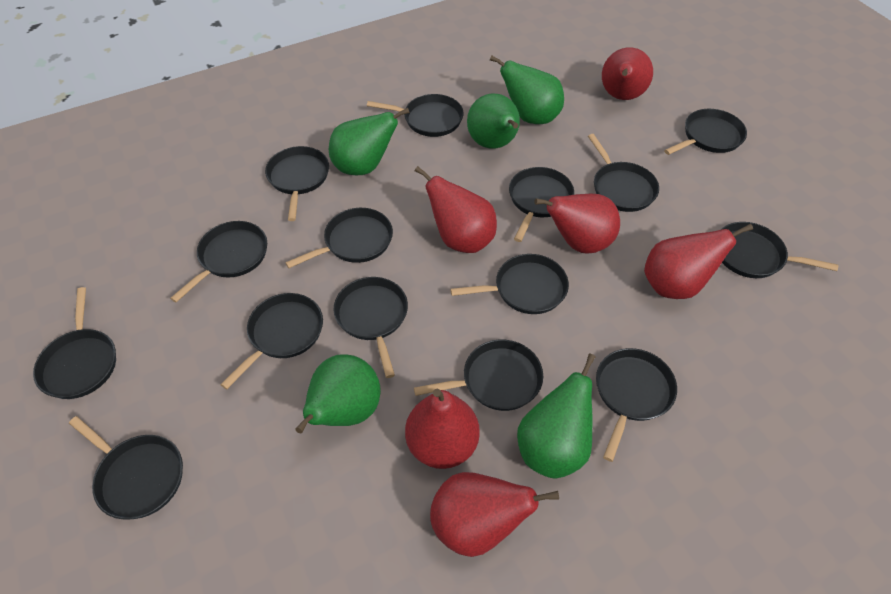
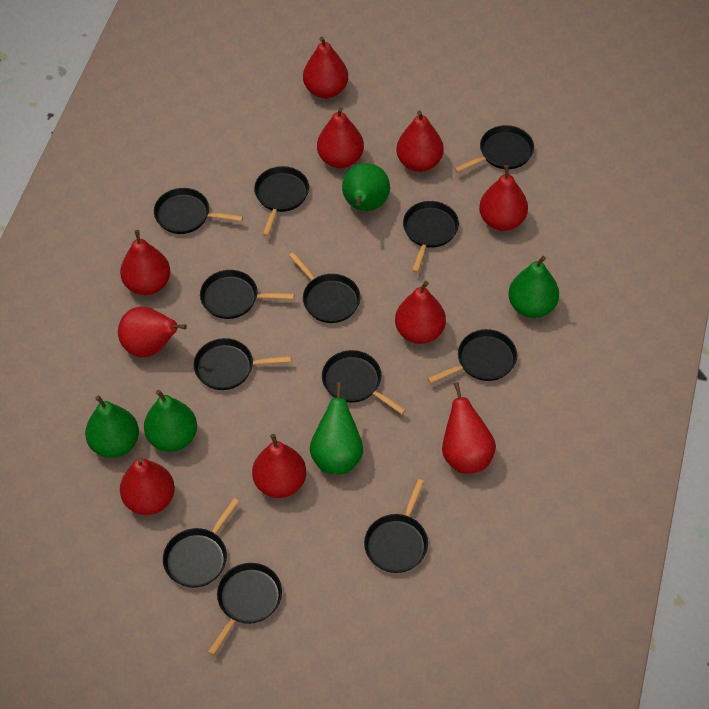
black pan: 15 -> 12
red pear: 6 -> 10

